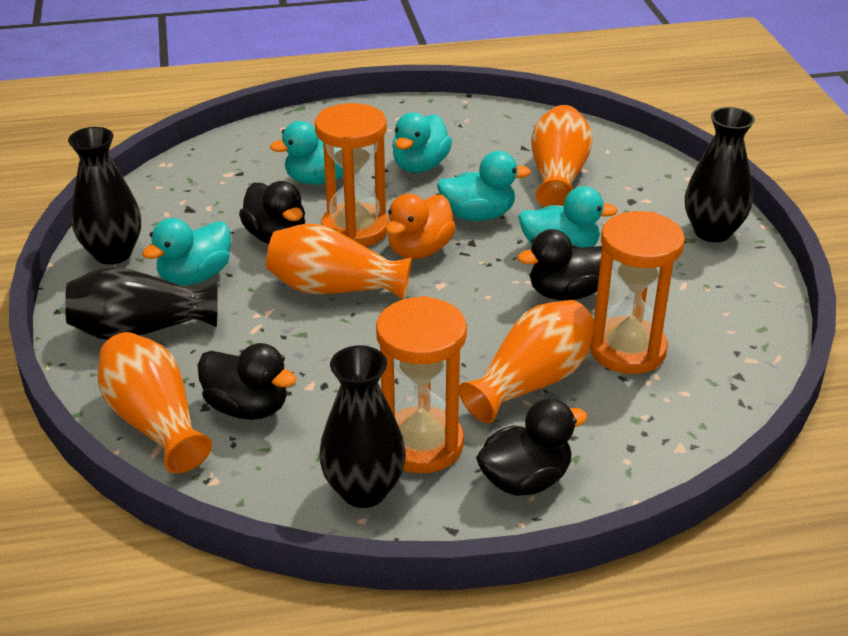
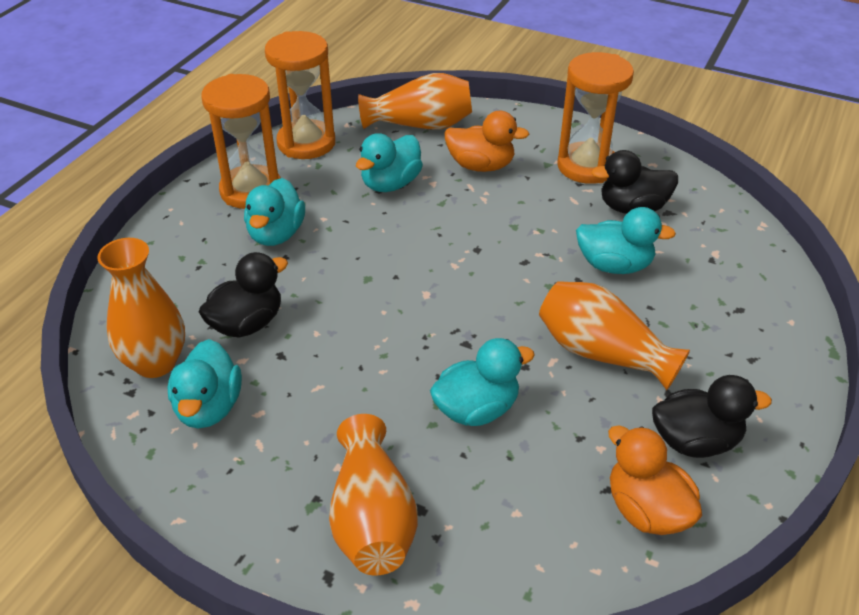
black duck: 4 -> 3
black vase: 4 -> 0
orange duck: 1 -> 2

